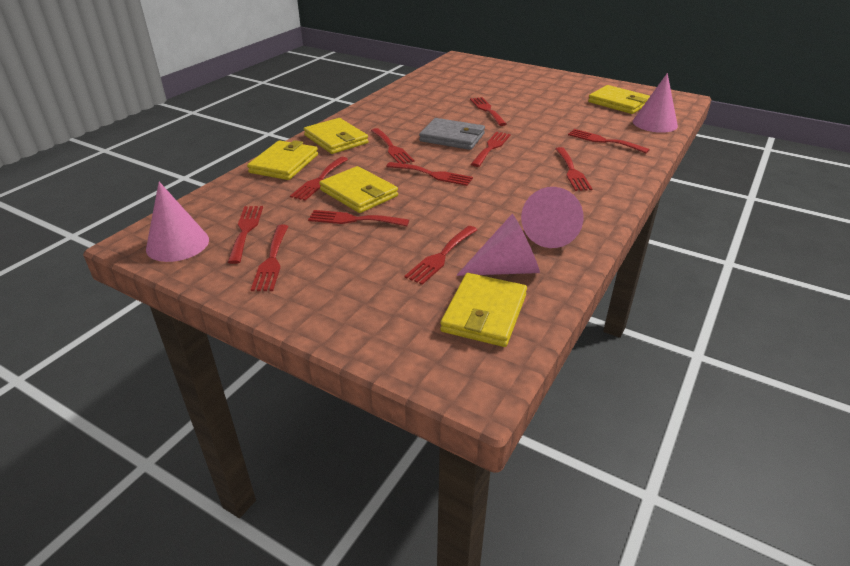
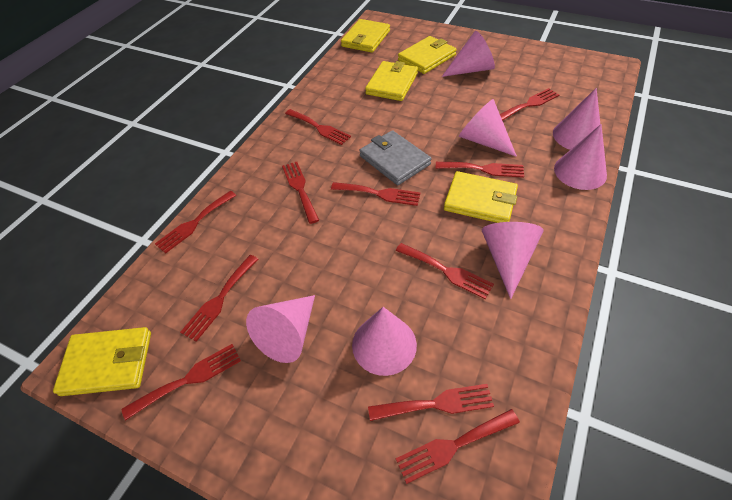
pink cone: 4 -> 7

